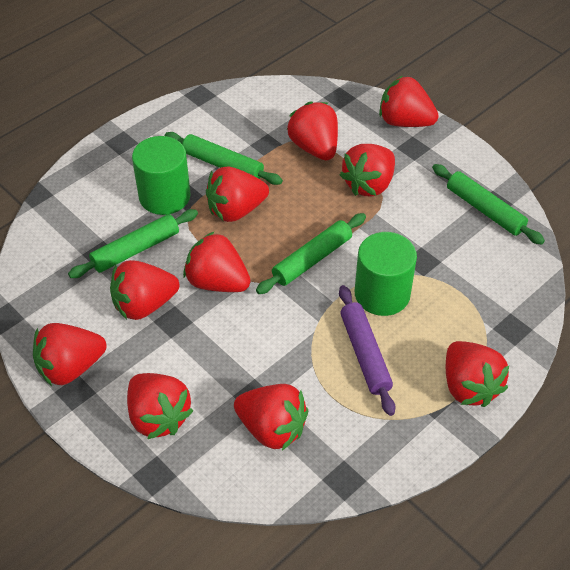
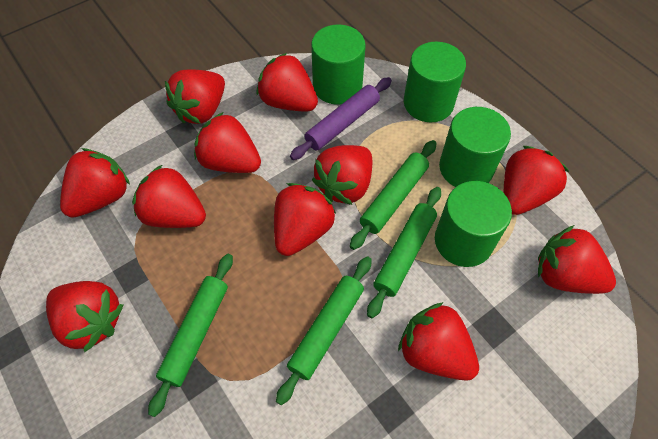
green cylinder: 2 -> 4
red strawberry: 10 -> 11

